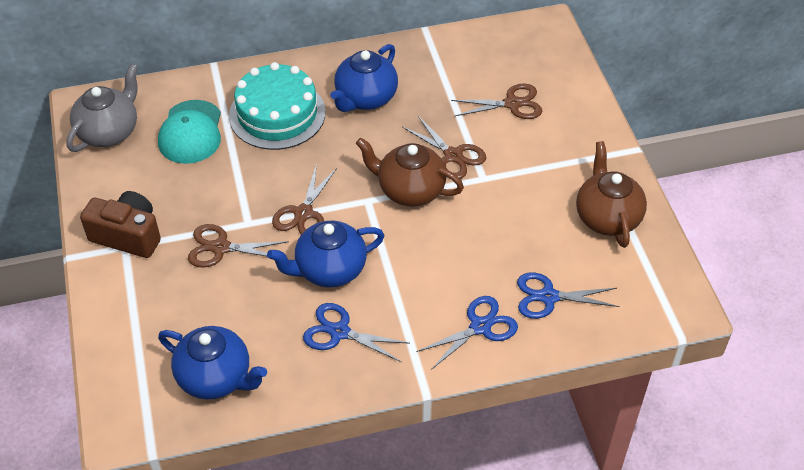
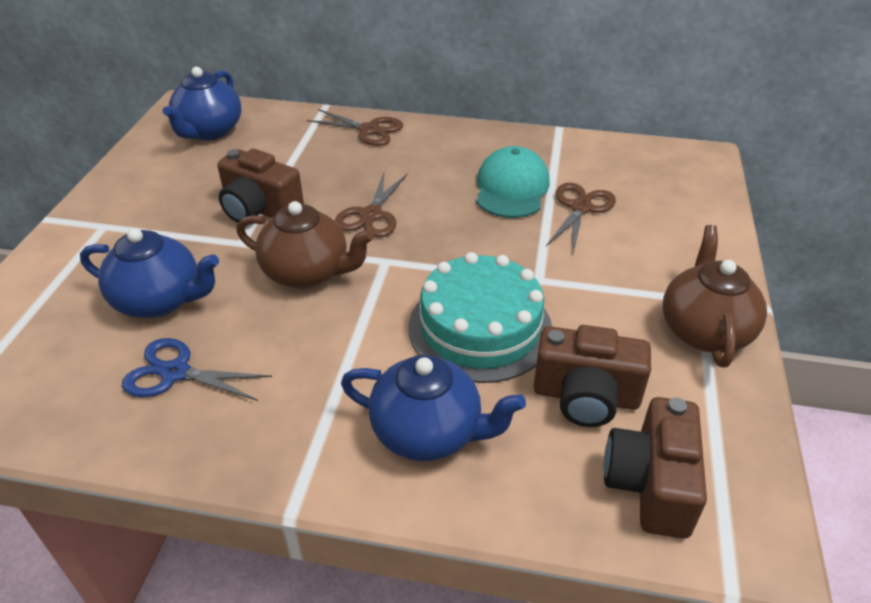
blue scissors: 3 -> 1
brown camera: 1 -> 3
brown scissors: 4 -> 3
grey teapot: 1 -> 0

